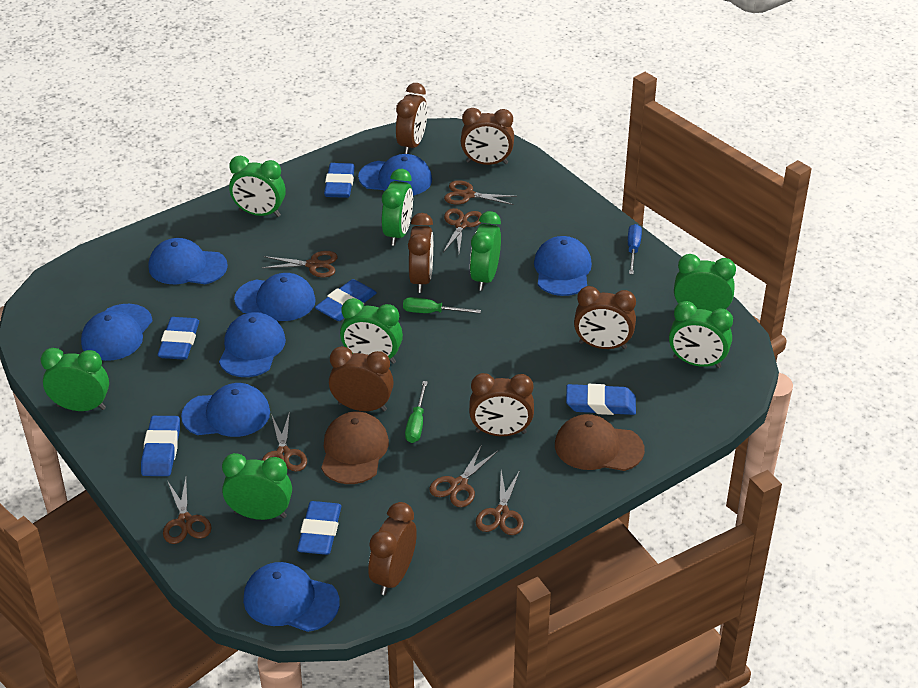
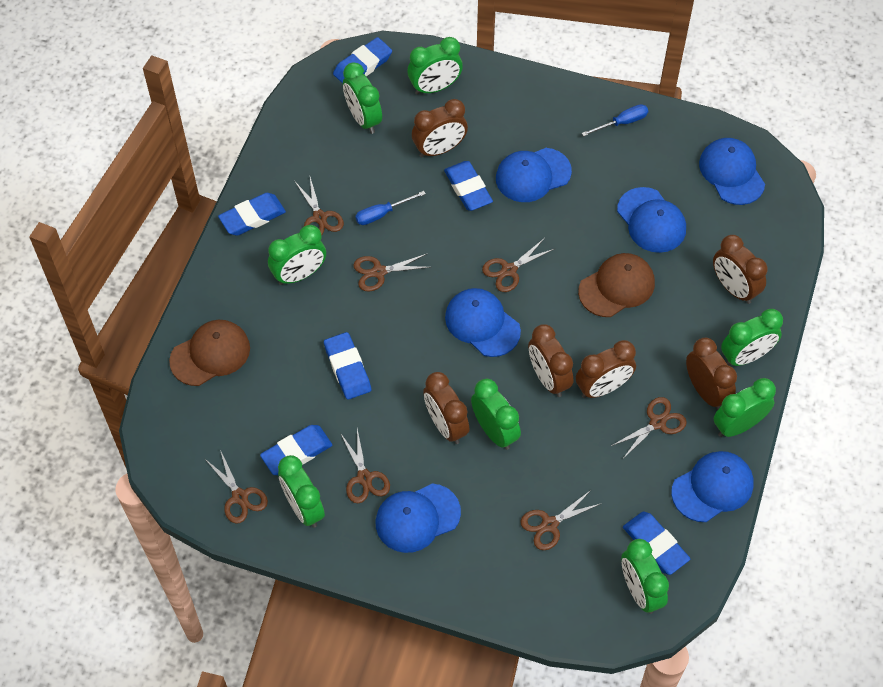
blue cap: 8 -> 6
blue screwdriver: 1 -> 2
brown clock: 7 -> 6
green screwdriver: 2 -> 0

